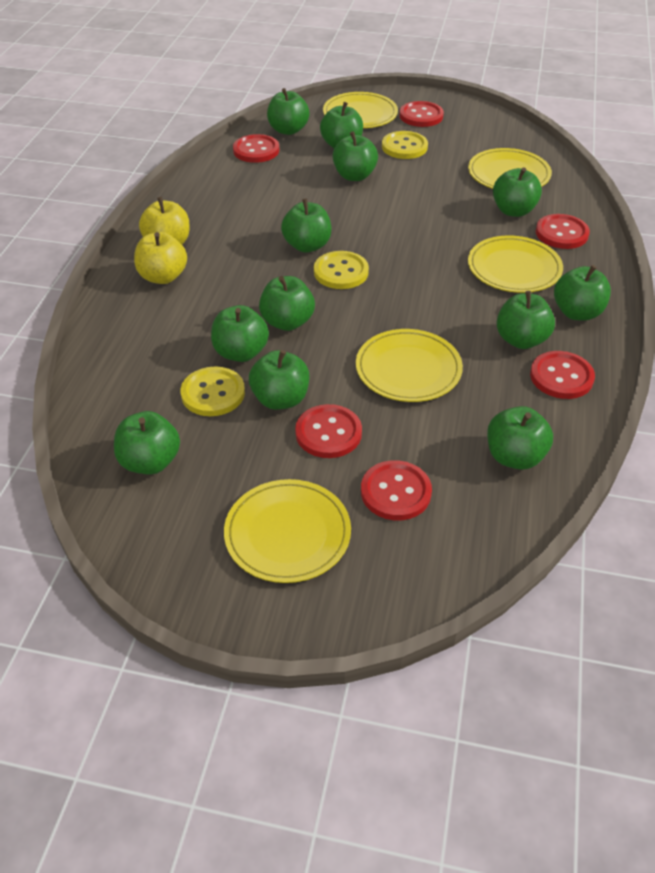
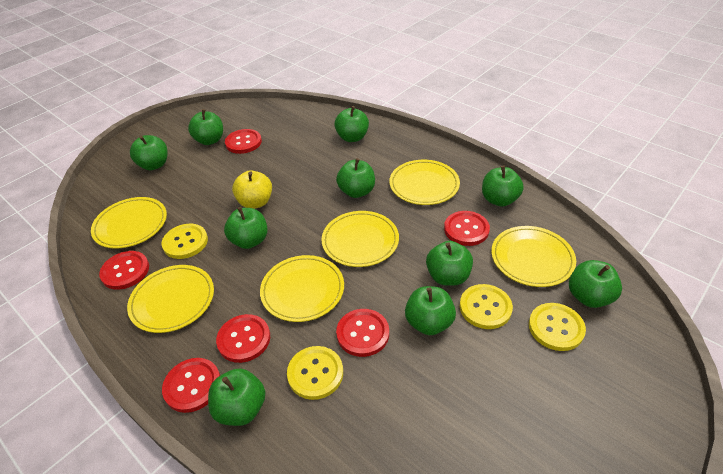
green apple: 12 -> 10
yellow apple: 2 -> 1
yellow button: 3 -> 4
yellow plate: 5 -> 6

